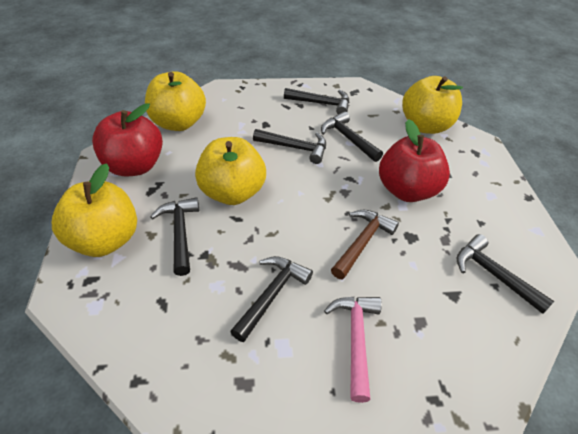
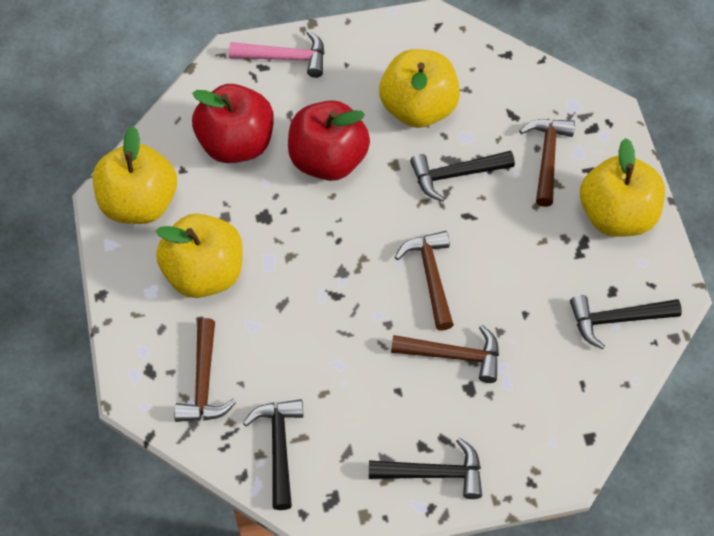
black hammer: 6 -> 4
brown hammer: 1 -> 4

